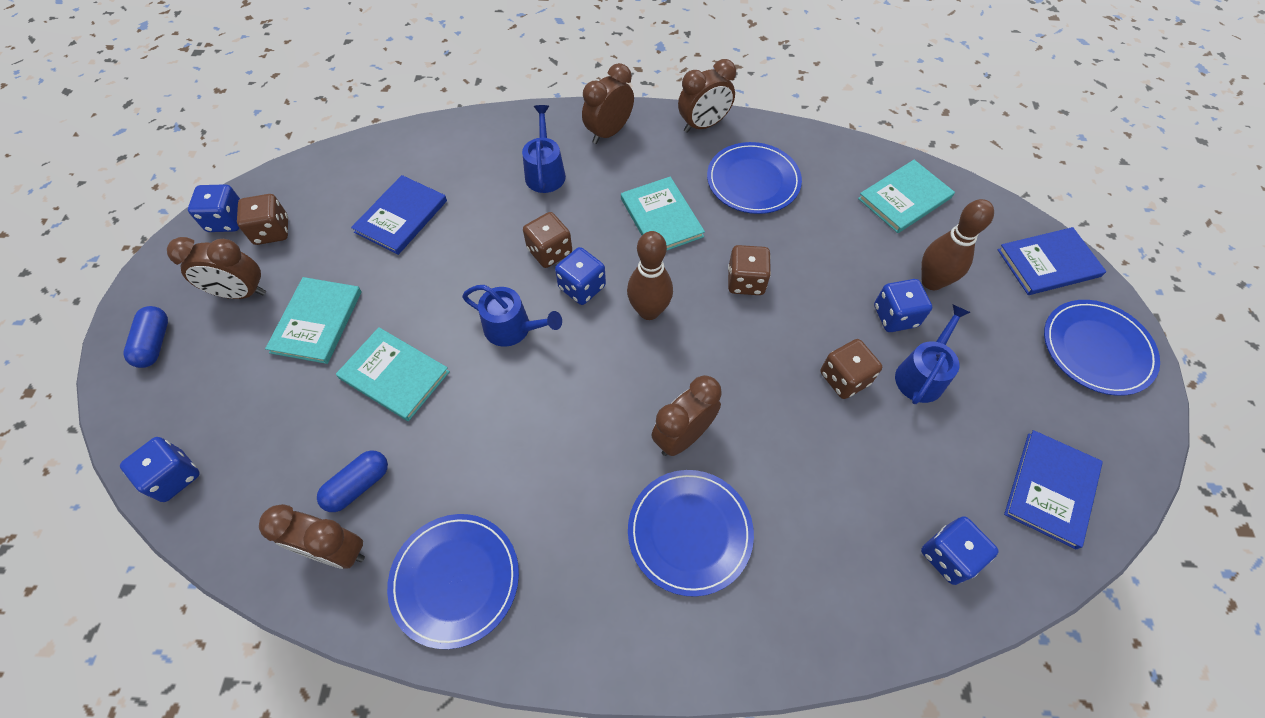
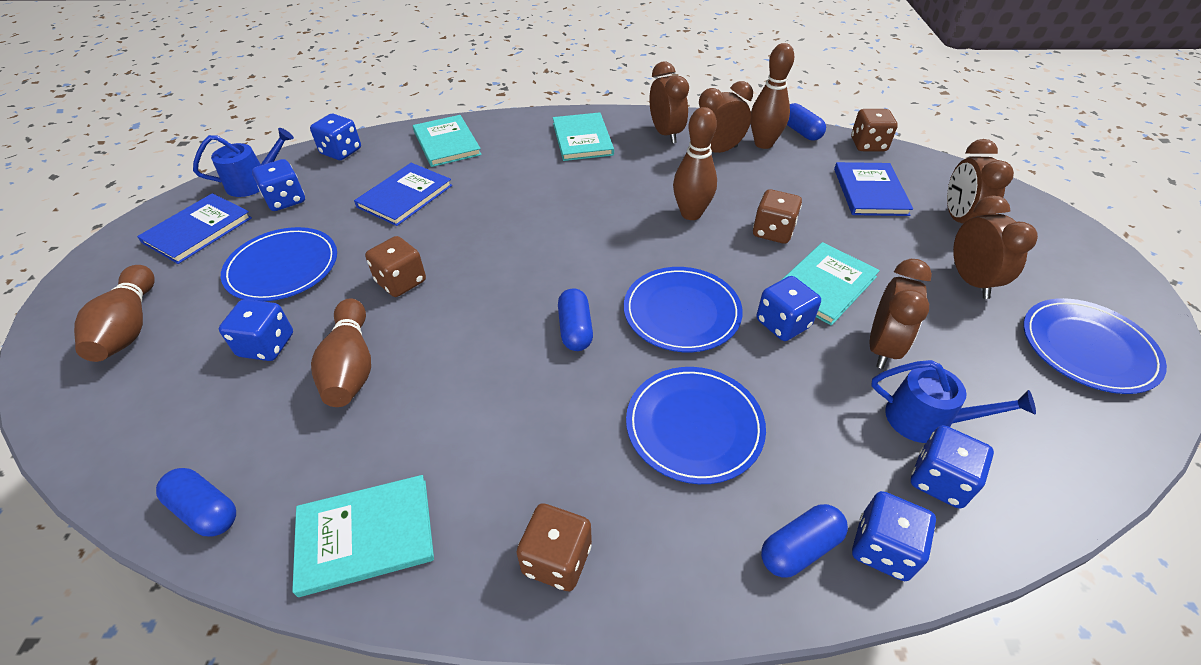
blue capsule: 2 -> 4
blue dice: 5 -> 6
blue watering can: 3 -> 2
brown bowling pin: 2 -> 4

